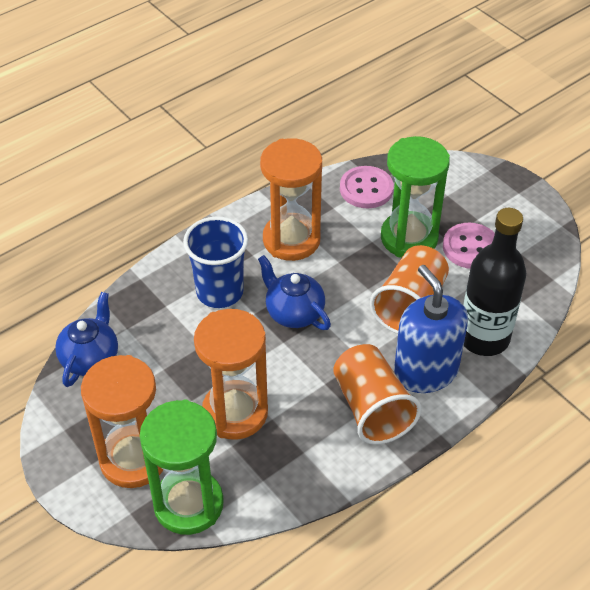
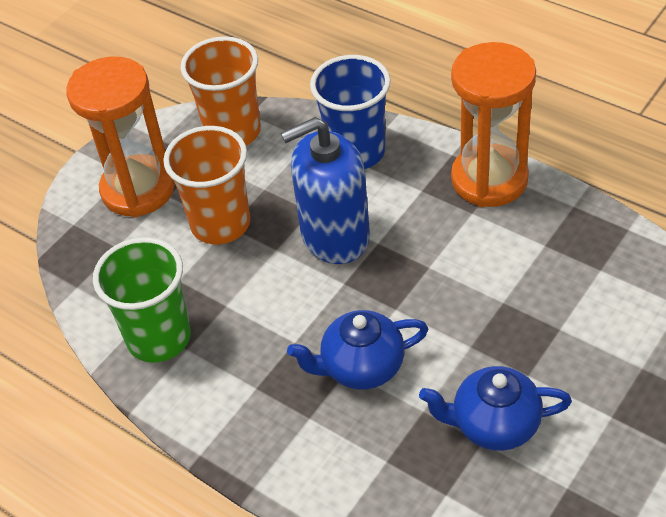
black bottle: 1 -> 0
green cup: 0 -> 1
green hourglass: 2 -> 0
orange hourglass: 3 -> 2
pink button: 2 -> 0

